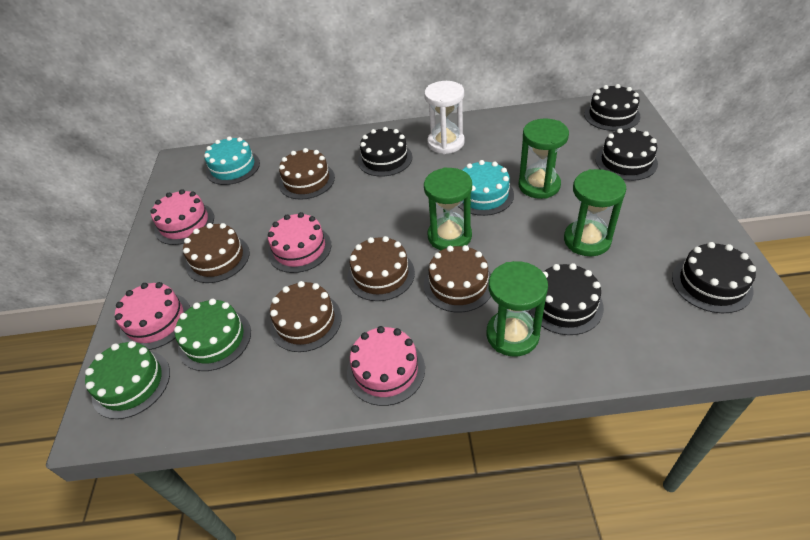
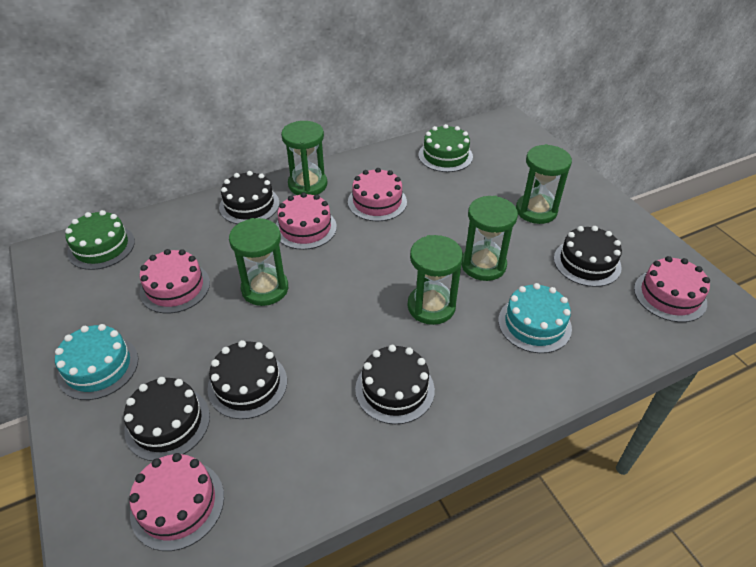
brown cake: 5 -> 0
green hourglass: 4 -> 5
pink cake: 4 -> 5
white hourglass: 1 -> 0

